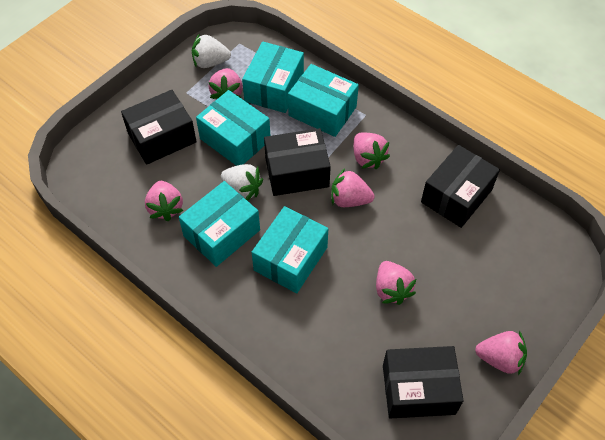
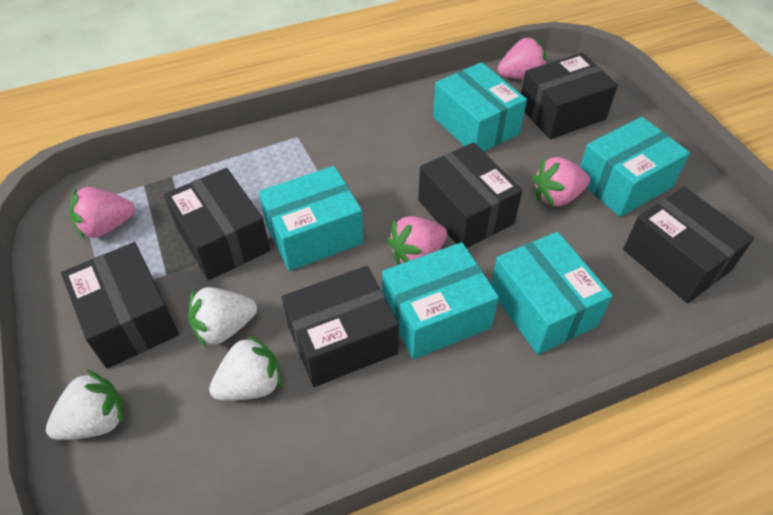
black box: 4 -> 6
pink strawberry: 6 -> 4
white strawberry: 2 -> 3

